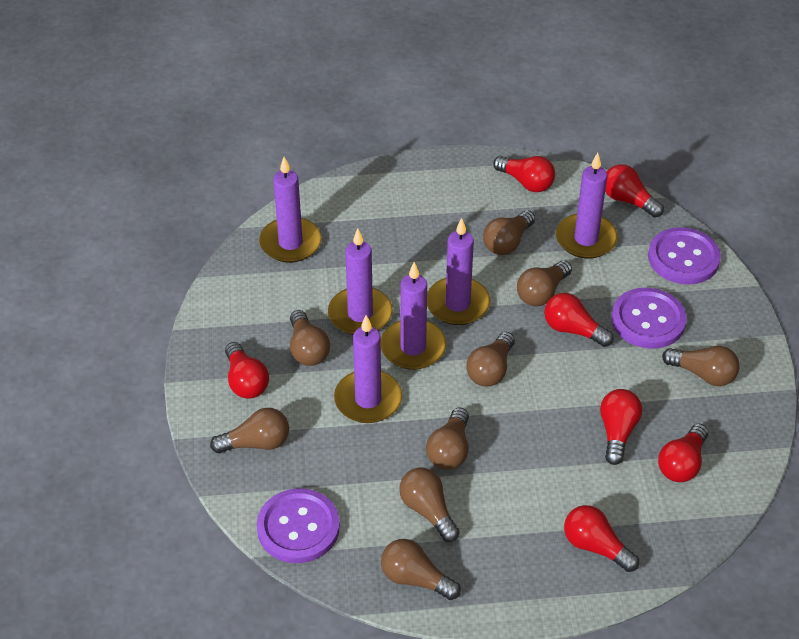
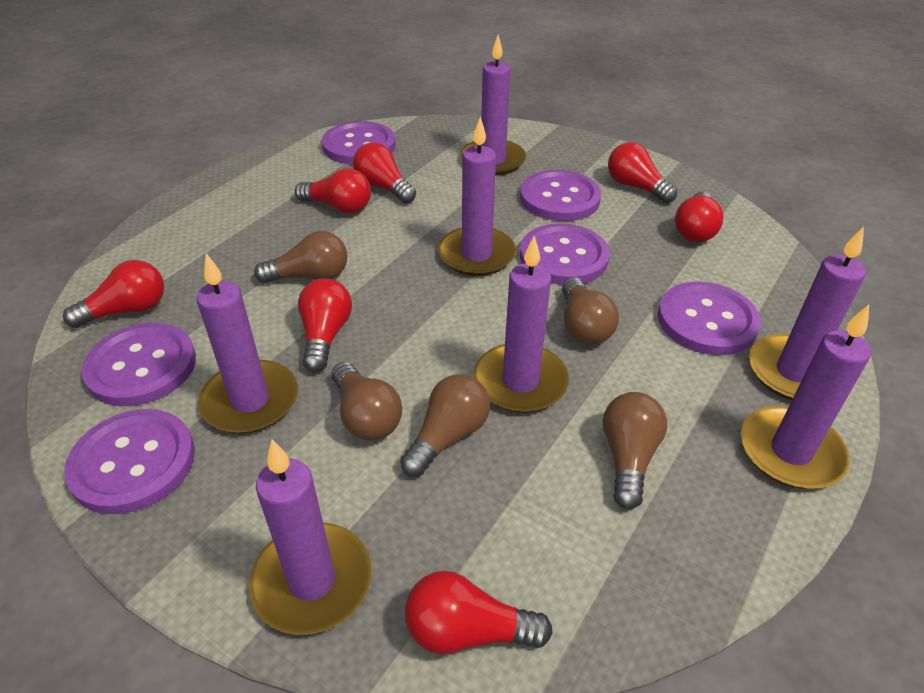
brown light bulb: 9 -> 5
purple button: 3 -> 6
purple candle: 6 -> 7

